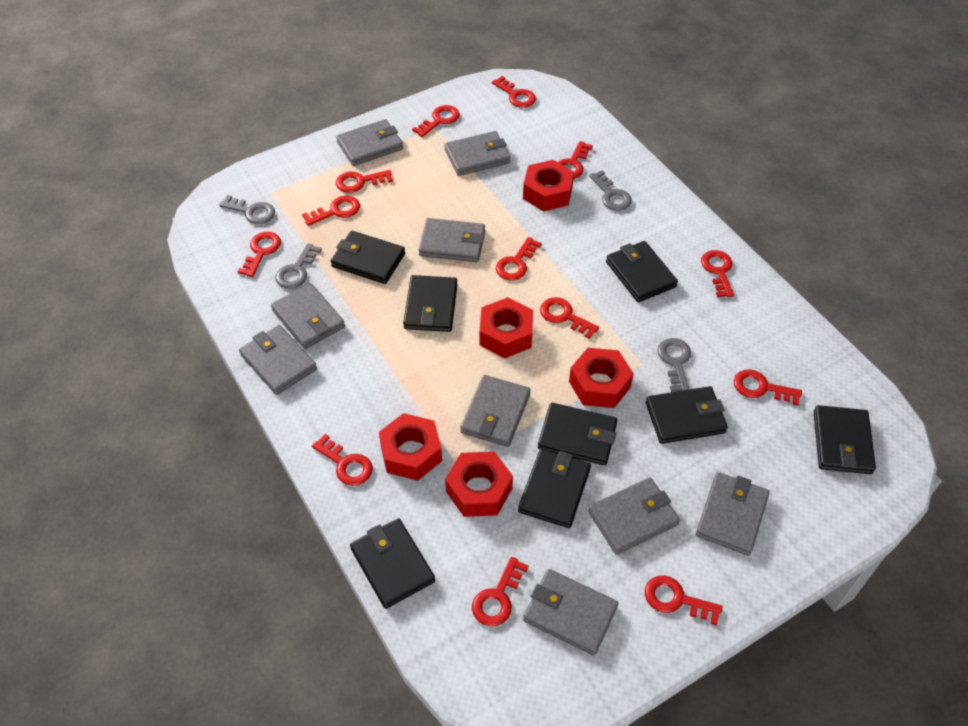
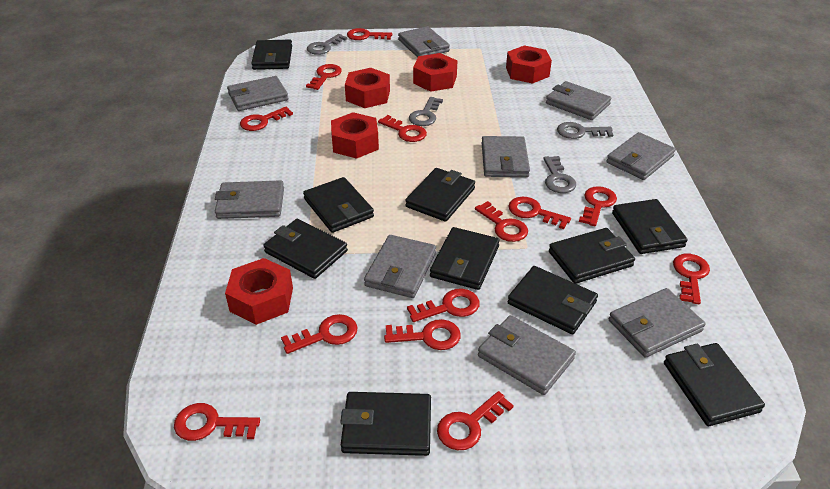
black wallet: 8 -> 10

